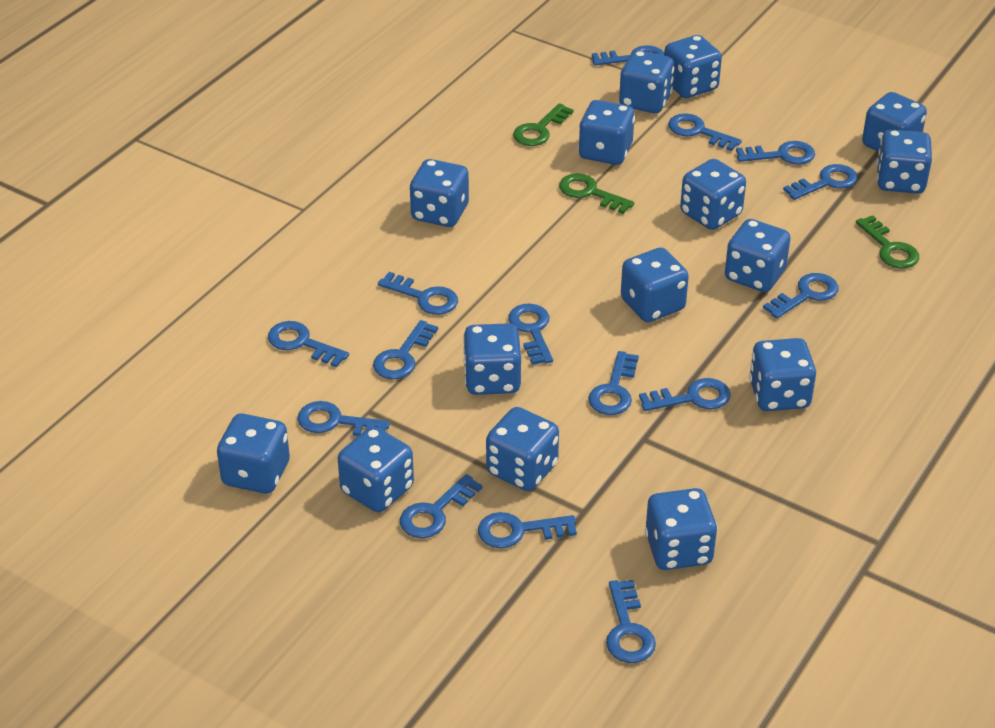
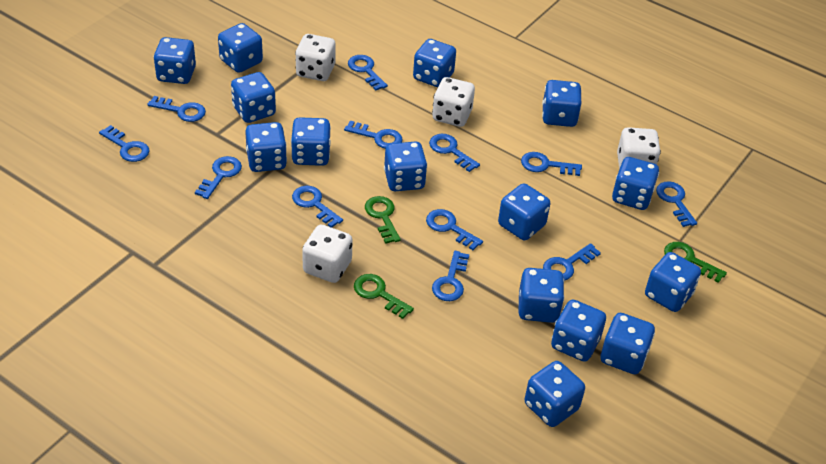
blue key: 15 -> 12
white dice: 0 -> 4

